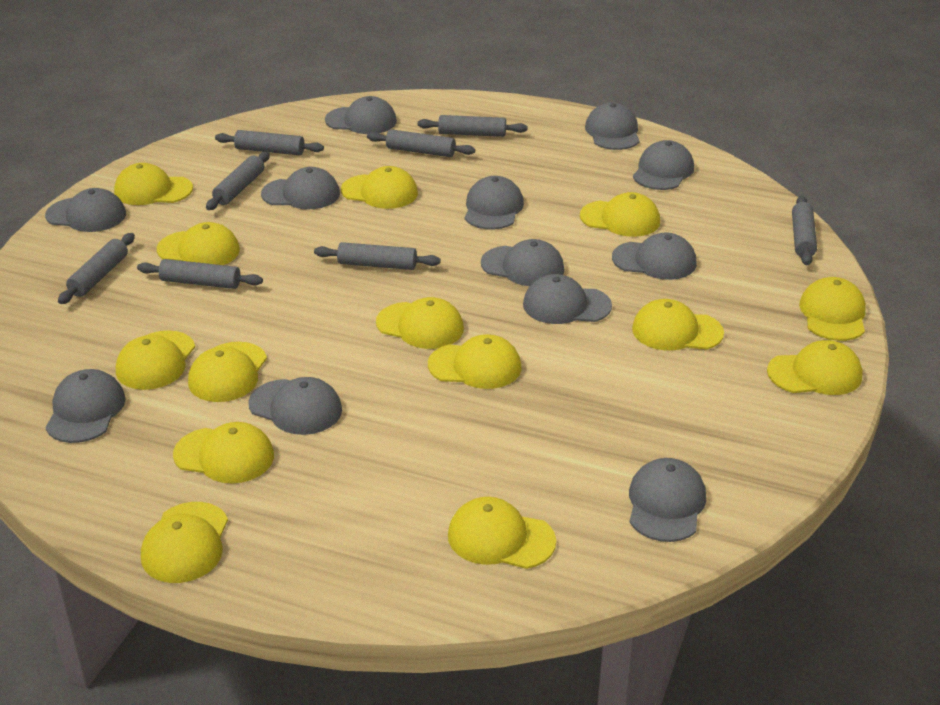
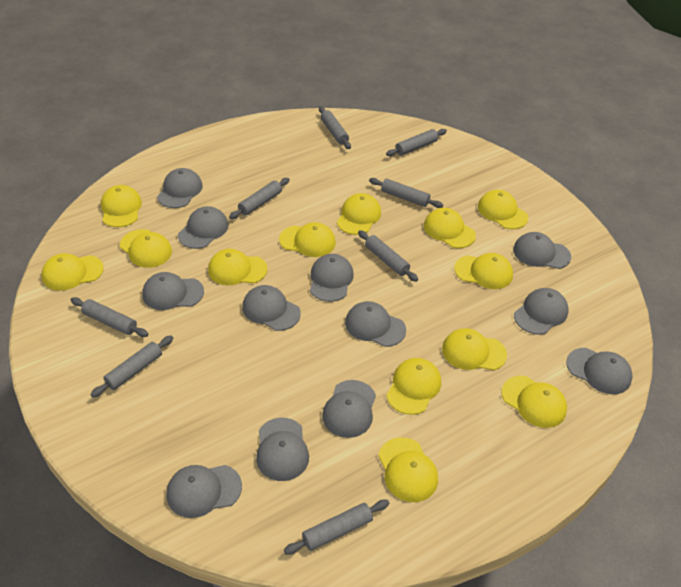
yellow cap: 14 -> 13

